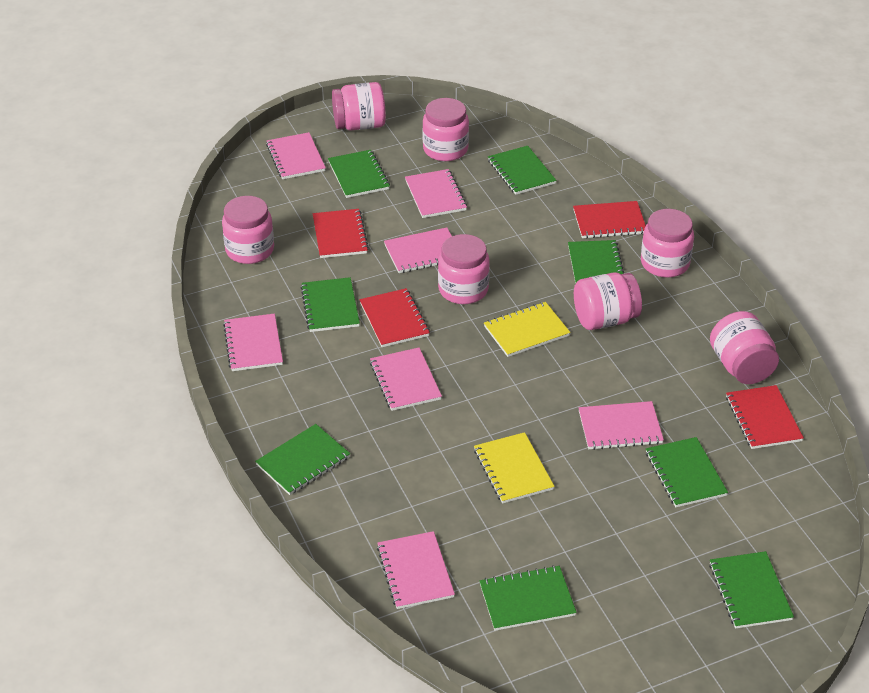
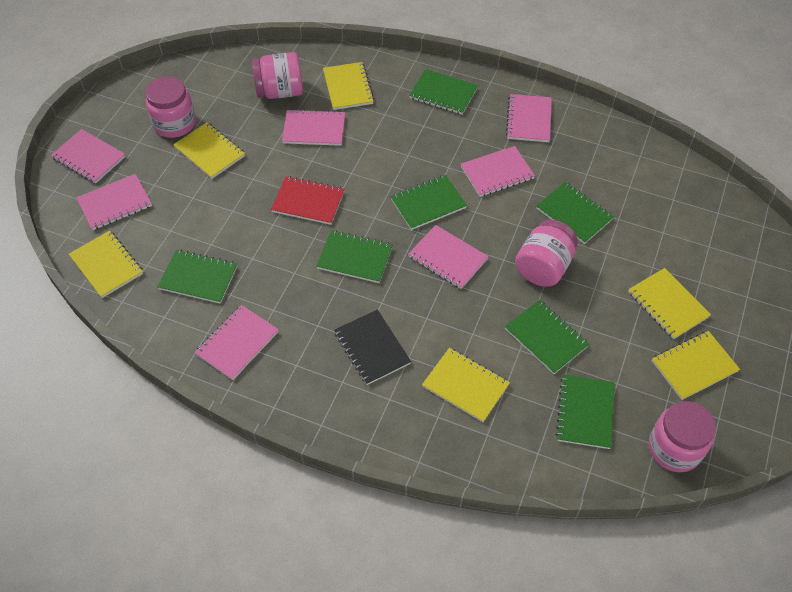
black notebook: 0 -> 1
green notebook: 8 -> 7
pink jar: 7 -> 4
red notebook: 4 -> 1
yellow notebook: 2 -> 6

